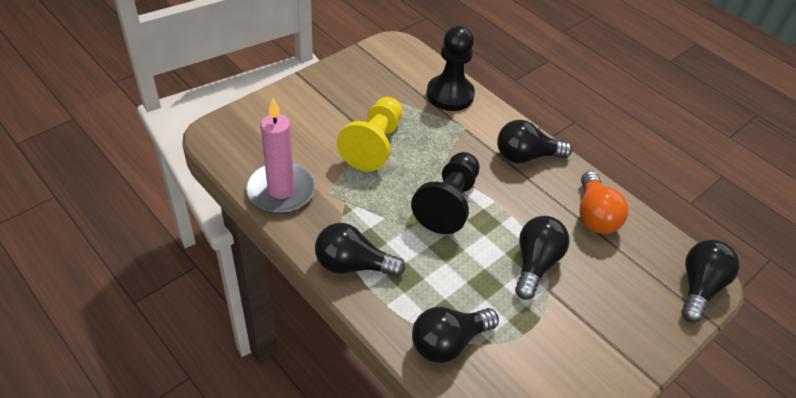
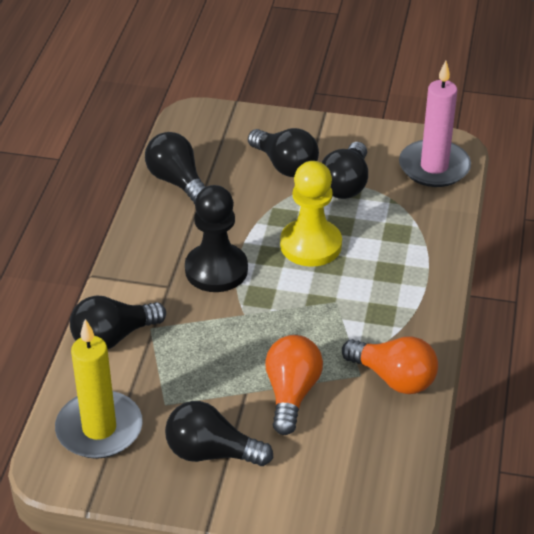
black pawn: 2 -> 1
orange light bulb: 1 -> 2
yellow candle: 0 -> 1

